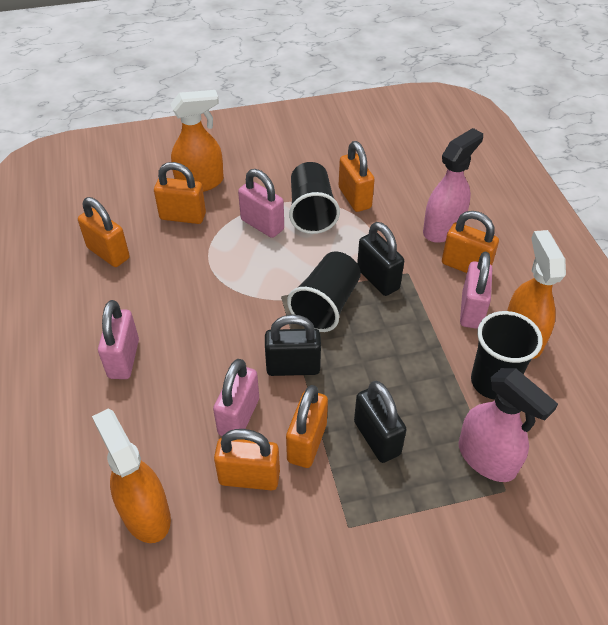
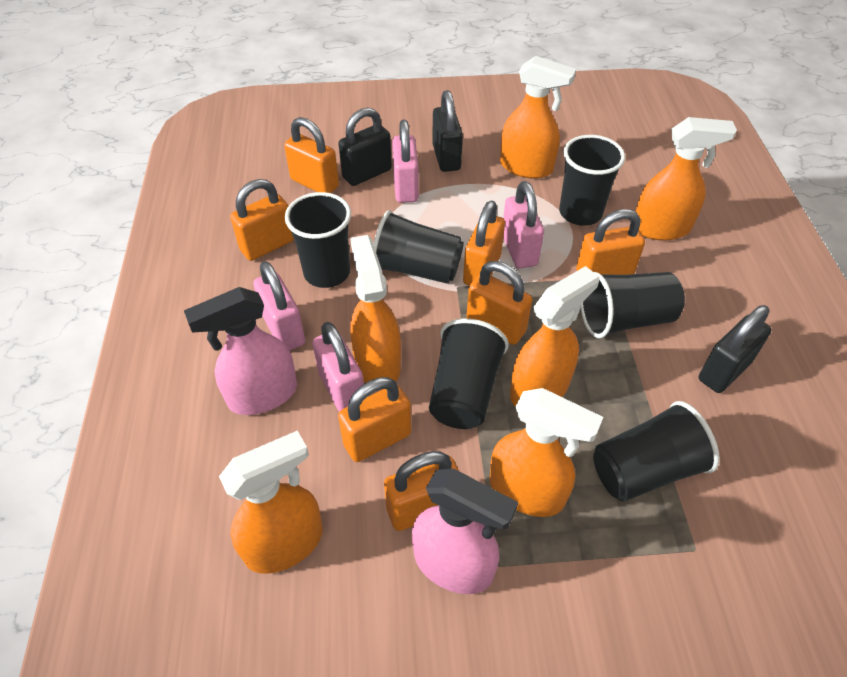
black cup: 3 -> 6
orange padlock: 6 -> 7
orange spray bottle: 3 -> 6

